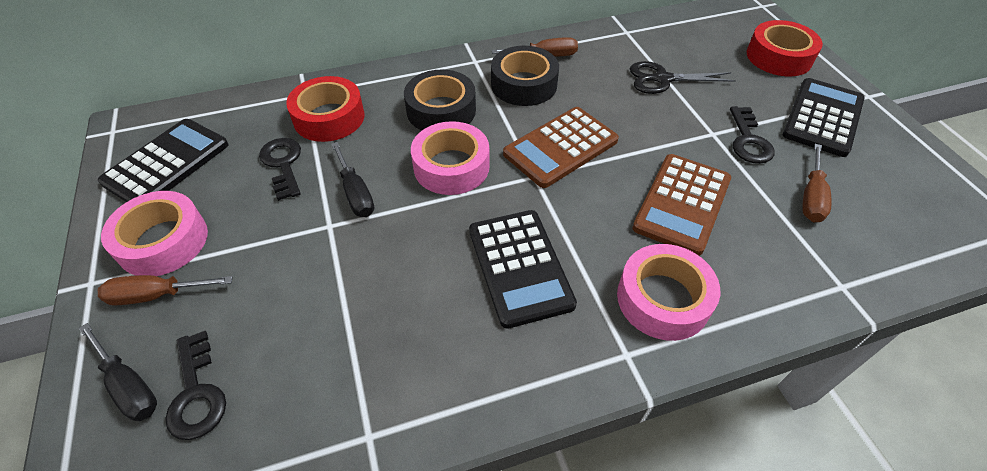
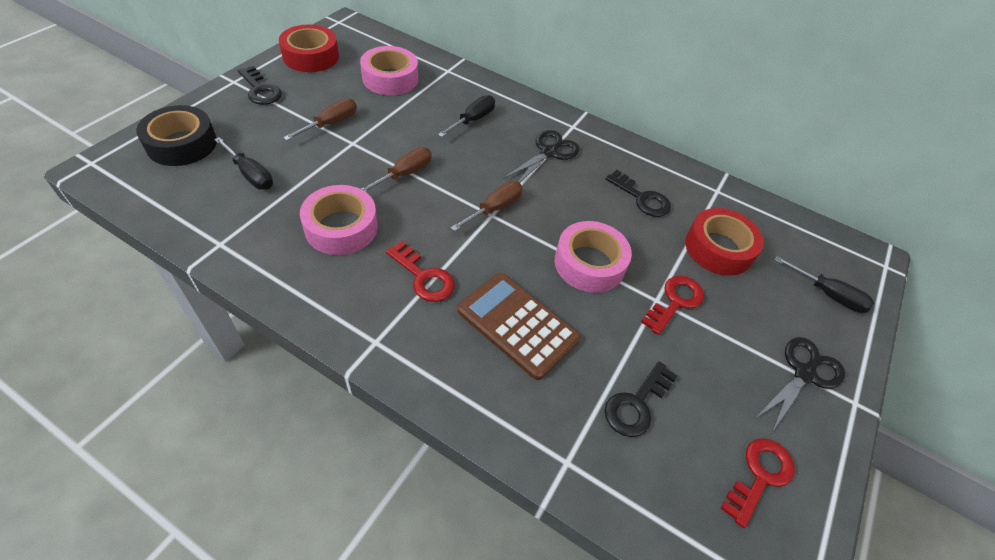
black calculator: 3 -> 0
black scissors: 1 -> 2
black screwdriver: 2 -> 3
black tape: 2 -> 1
brown calculator: 2 -> 1
red key: 0 -> 3

